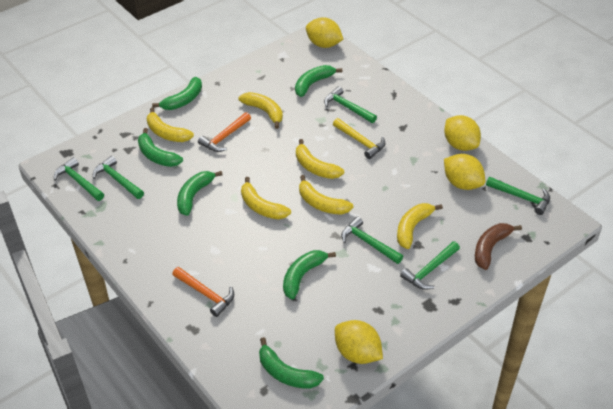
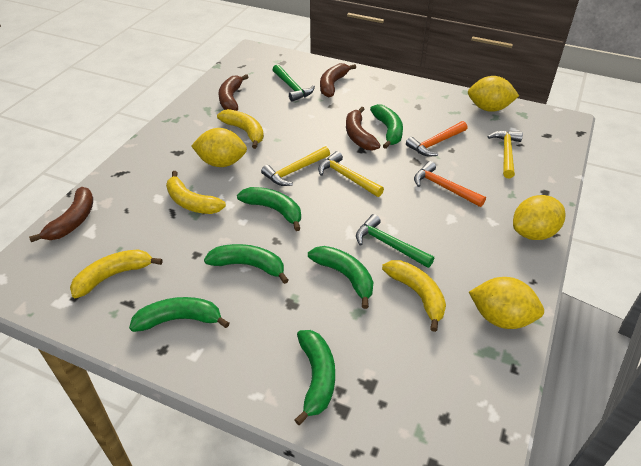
brown banana: 1 -> 4
green hammer: 6 -> 2
yellow banana: 6 -> 4
yellow hammer: 1 -> 3

